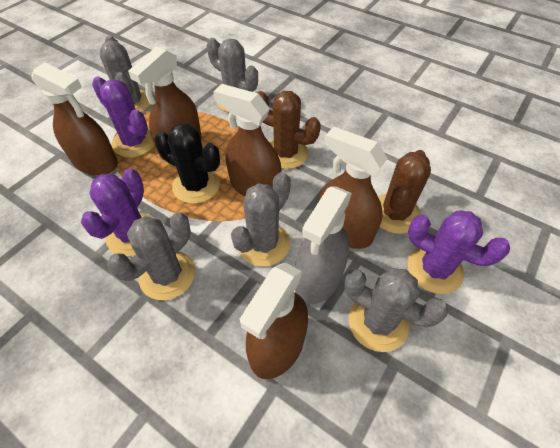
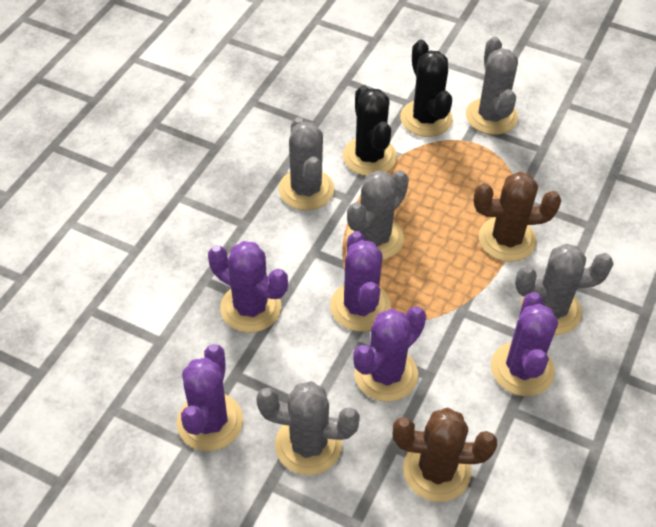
black cactus: 1 -> 2
brown spray bottle: 5 -> 0
grey spray bottle: 1 -> 0
purple cactus: 3 -> 5

